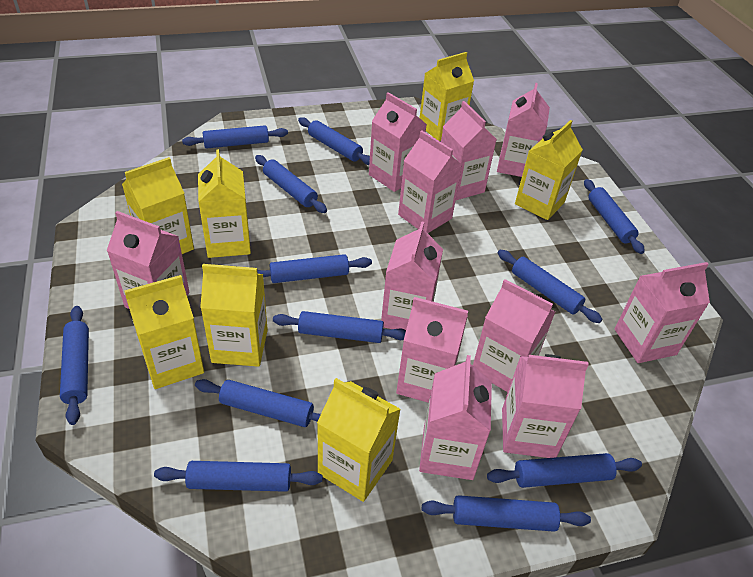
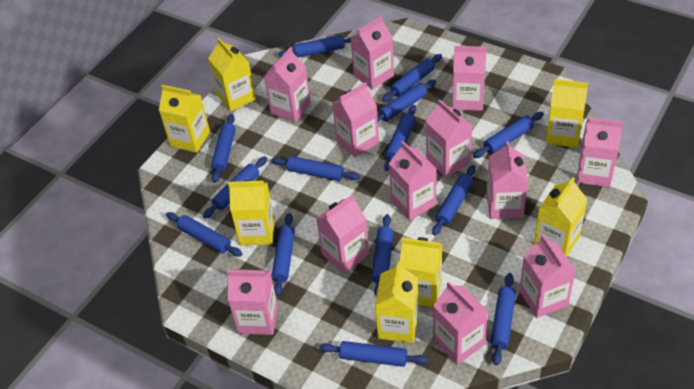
blue rolling pin: 12 -> 14
pink carton: 11 -> 12

